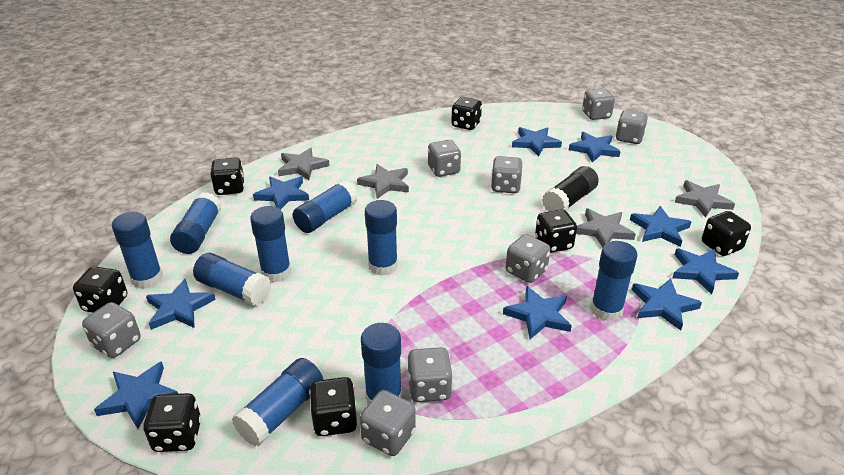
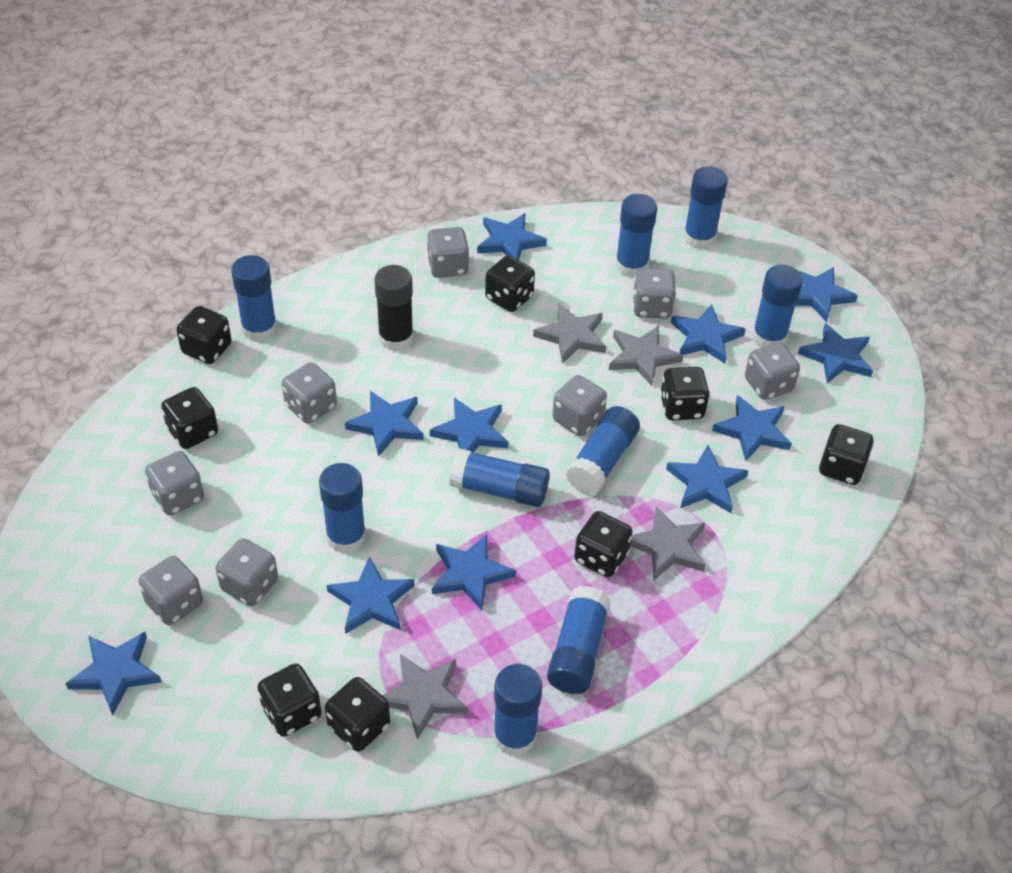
black dice: 7 -> 8
blue star: 9 -> 11

